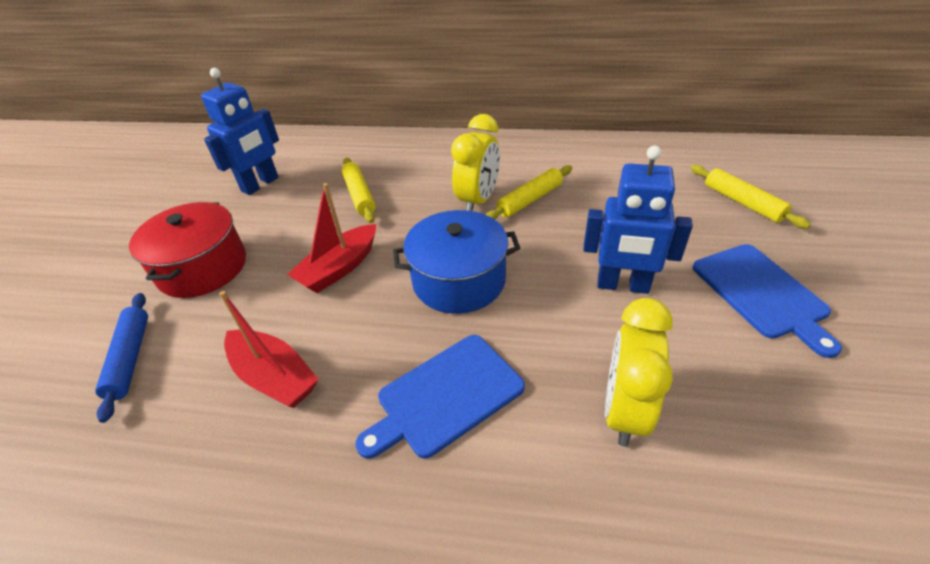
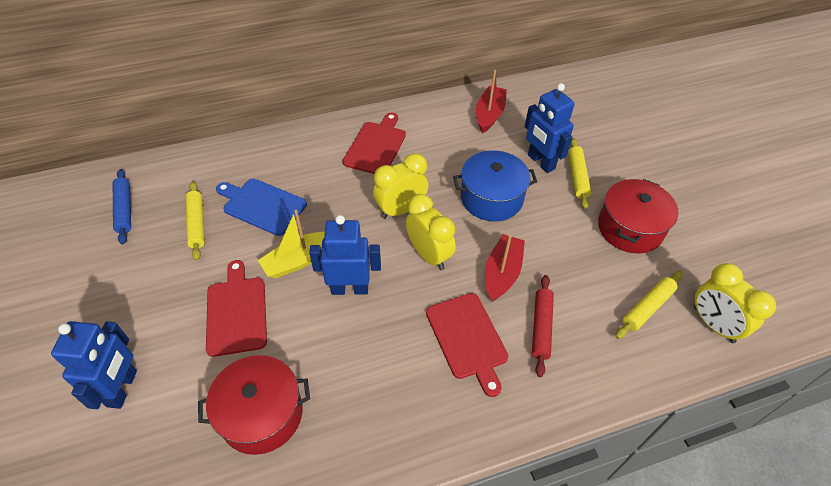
blue cutting board: 2 -> 1
blue robot: 2 -> 3
red cutting board: 0 -> 3
red pot: 1 -> 2
red rolling pin: 0 -> 1
yellow boat: 0 -> 1
yellow clock: 2 -> 3

